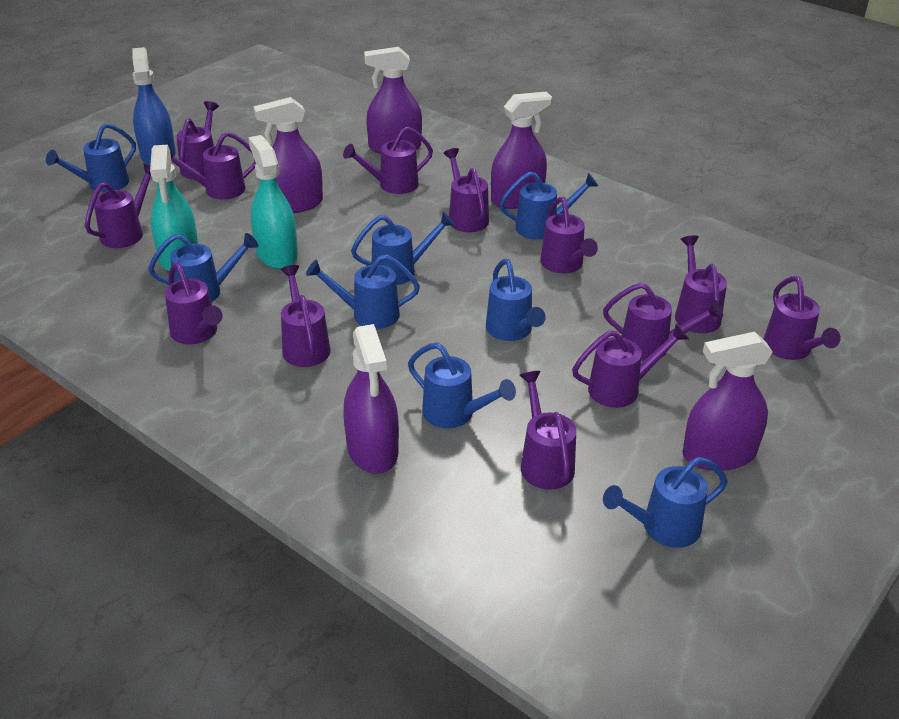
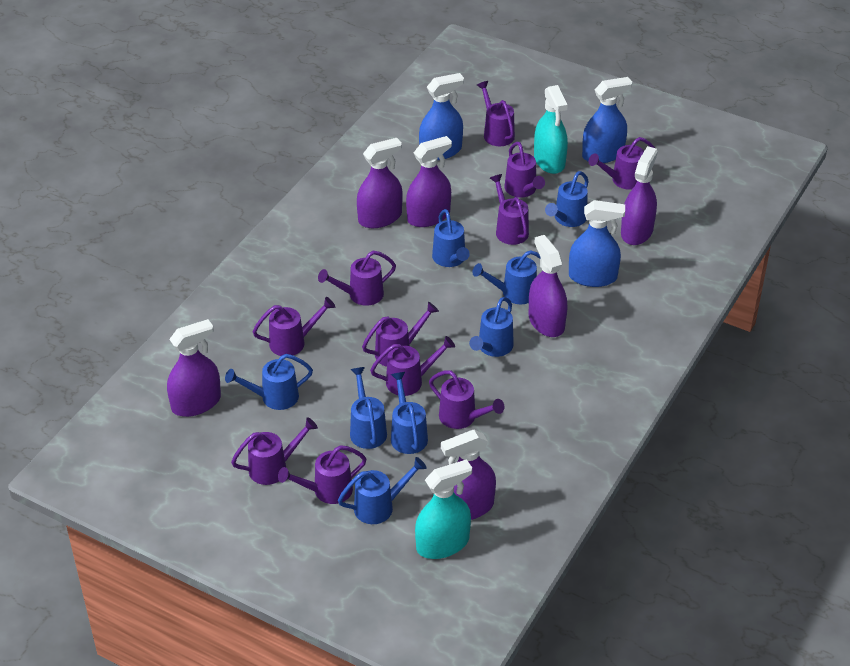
blue spray bottle: 1 -> 3
purple spray bottle: 5 -> 6
purple watering can: 13 -> 11

